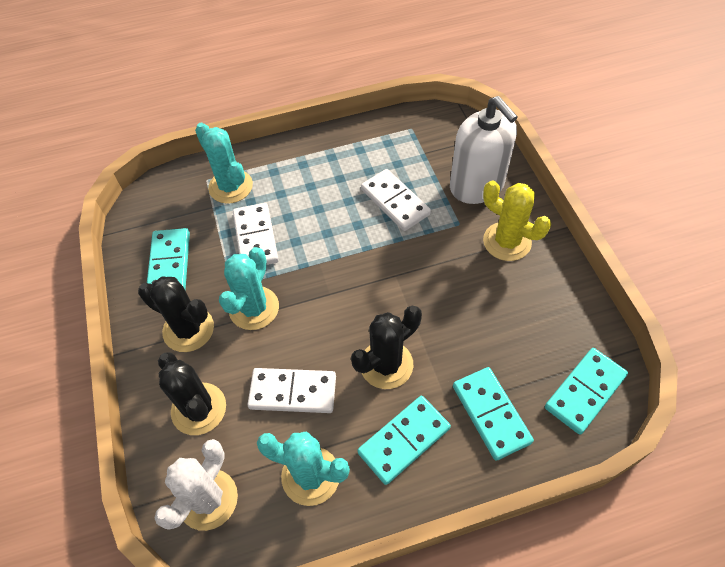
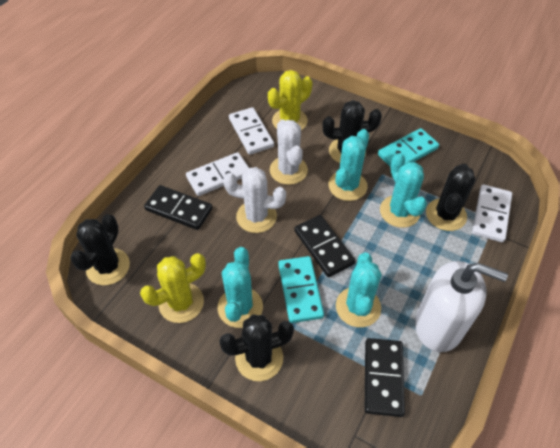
black cactus: 3 -> 4
black domino: 0 -> 3
turquoise cactus: 3 -> 4
turquoise domino: 4 -> 2
white cactus: 1 -> 2
yellow cactus: 1 -> 2

